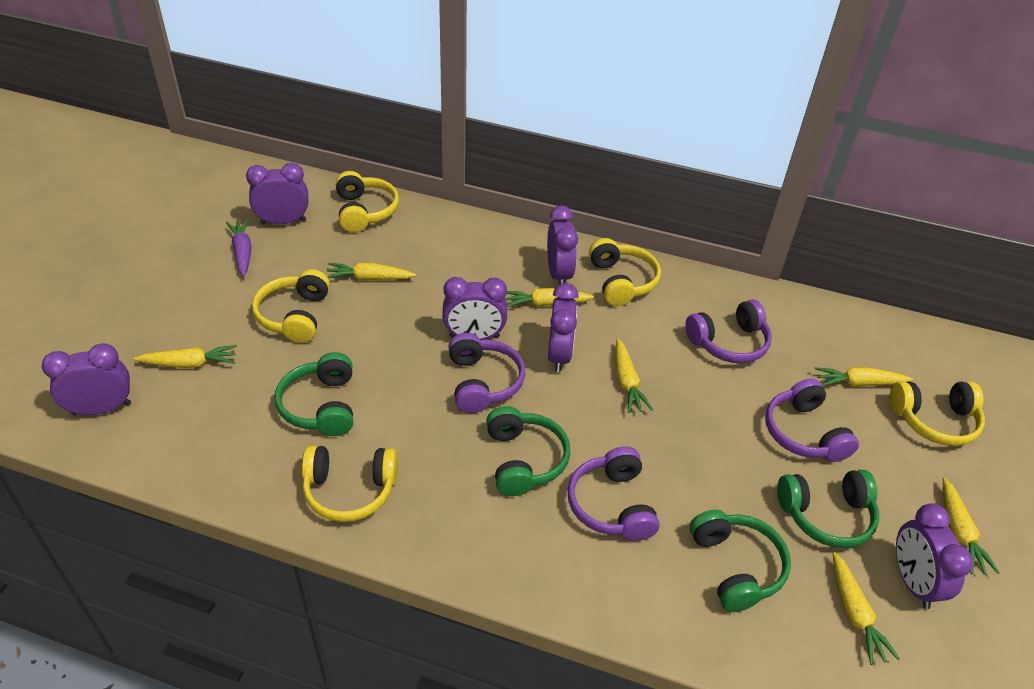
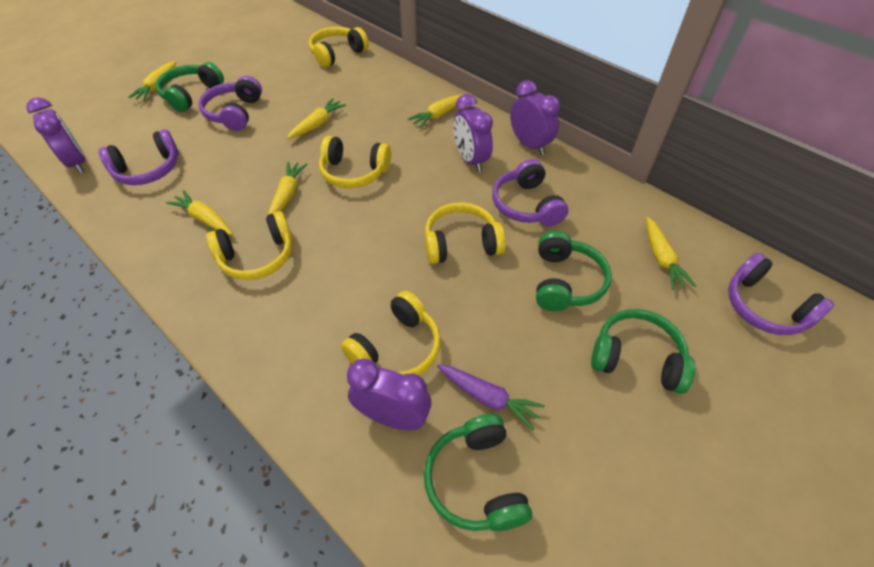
purple clock: 6 -> 4
yellow carrot: 7 -> 6

